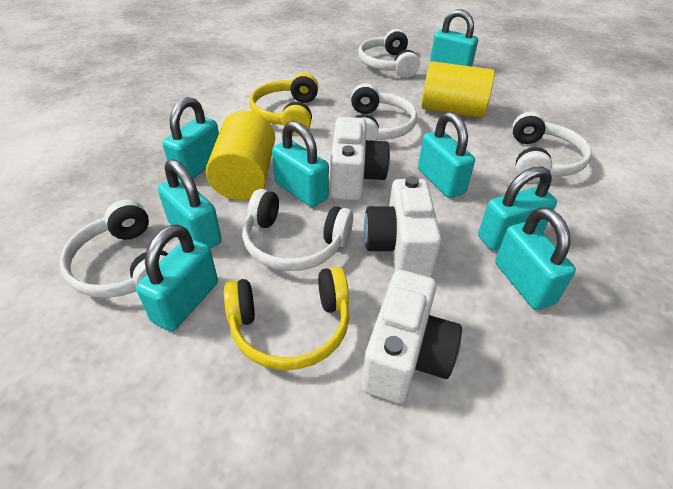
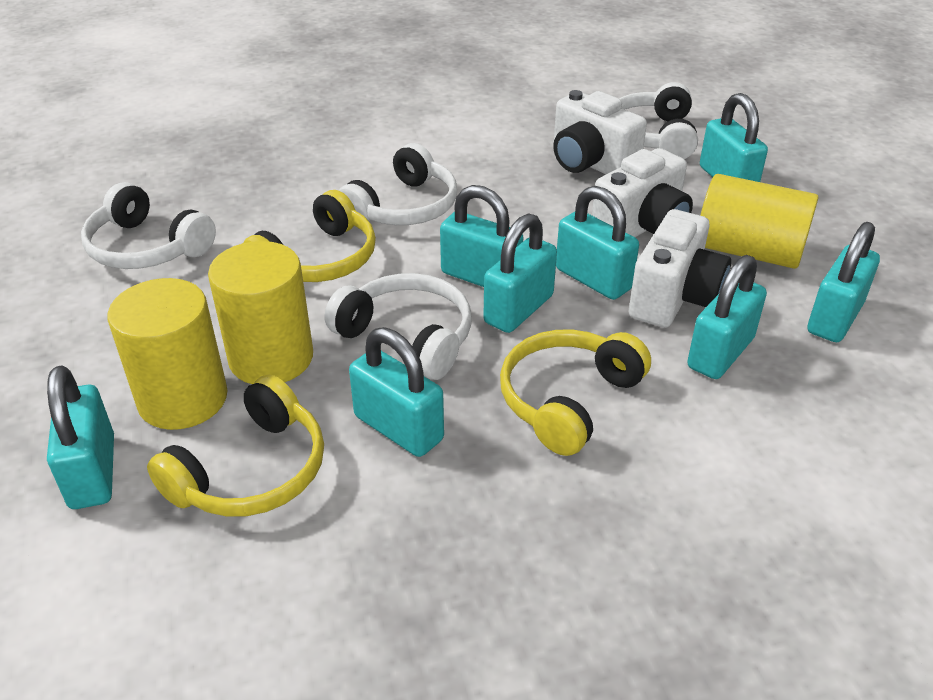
white headphones: 5 -> 4
yellow cylinder: 2 -> 3
yellow headphones: 2 -> 3

